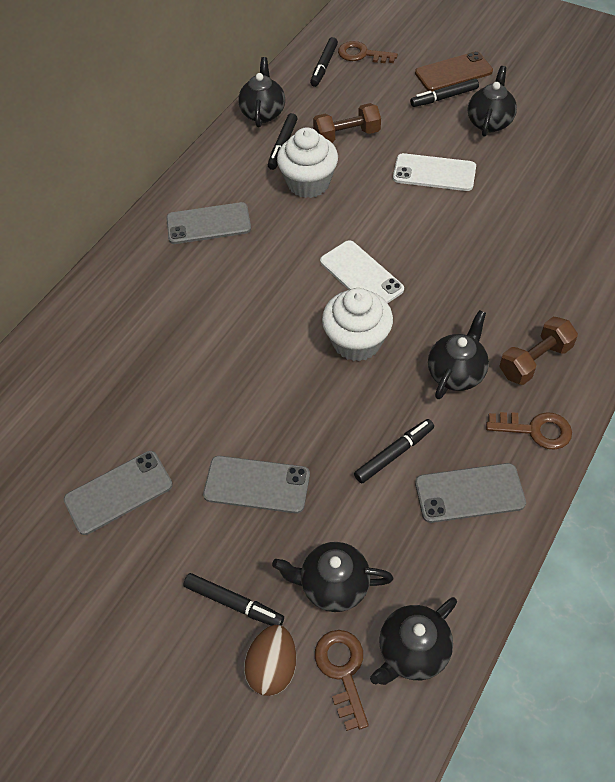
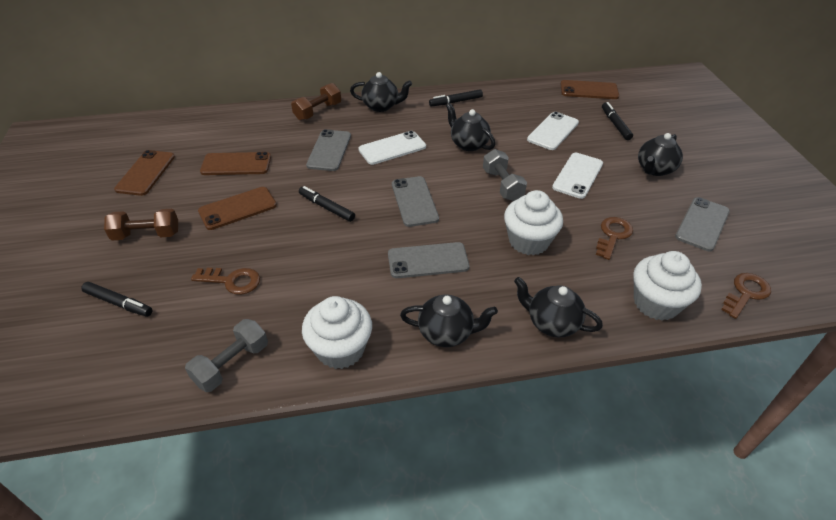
black marker: 5 -> 4
brown egg: 1 -> 0
brown phone: 1 -> 4
grey dumbbell: 0 -> 2
white cupcake: 2 -> 3
white phone: 2 -> 3

